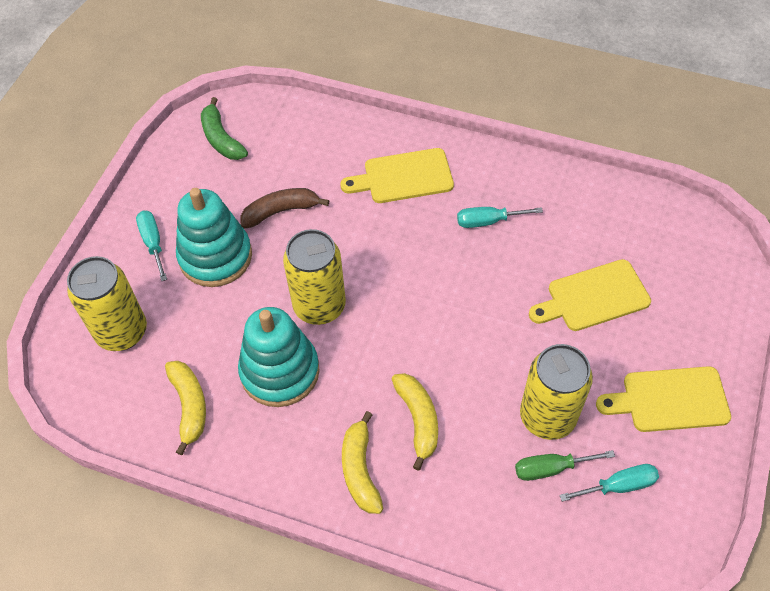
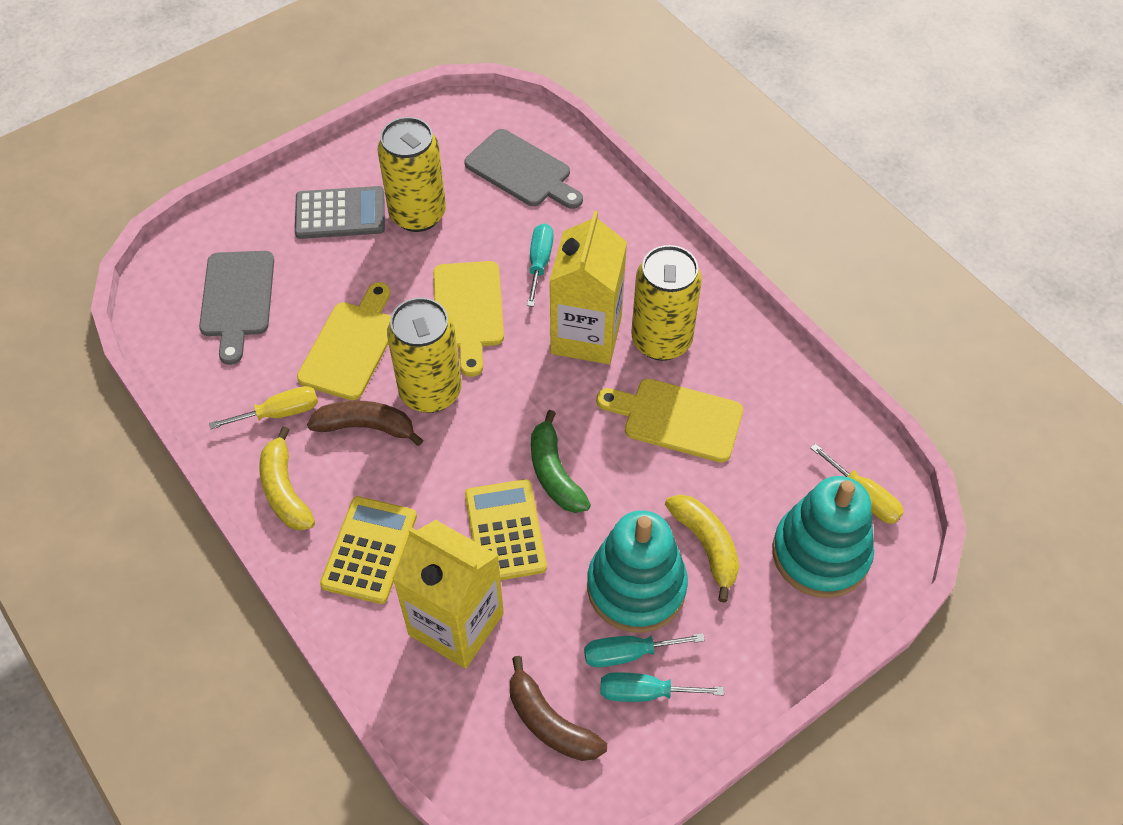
brown banana: 1 -> 2
green screwdriver: 1 -> 0
grey calculator: 0 -> 1
grey cutting board: 0 -> 2
yellow banana: 3 -> 2
yellow calculator: 0 -> 2
yellow carton: 0 -> 2
yellow screwdriver: 0 -> 2

